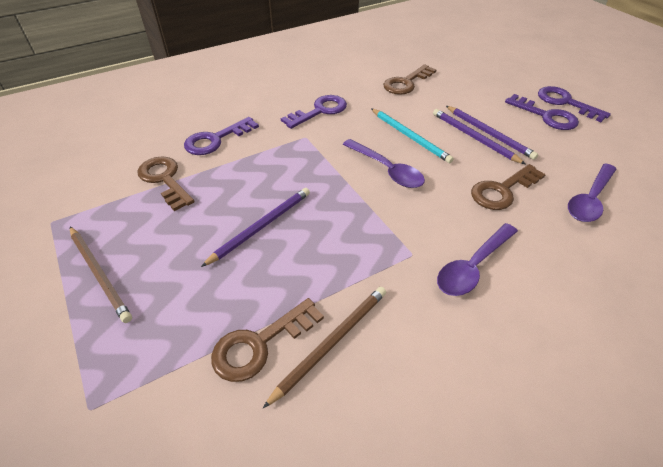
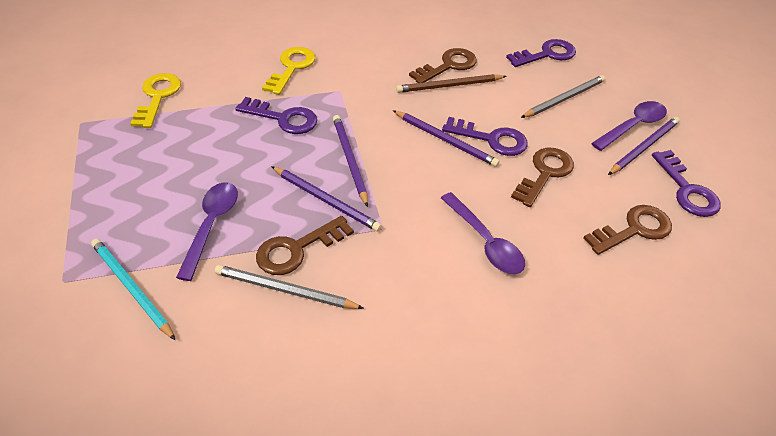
brown pencil: 2 -> 1
grey pencil: 0 -> 2
purple pencil: 3 -> 4
yellow key: 0 -> 2

